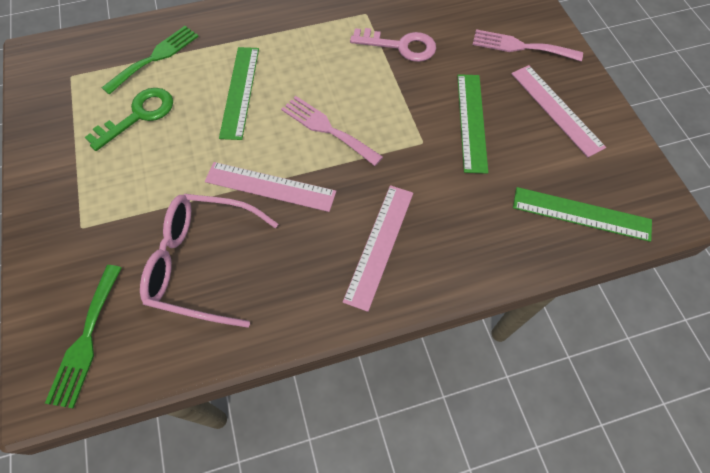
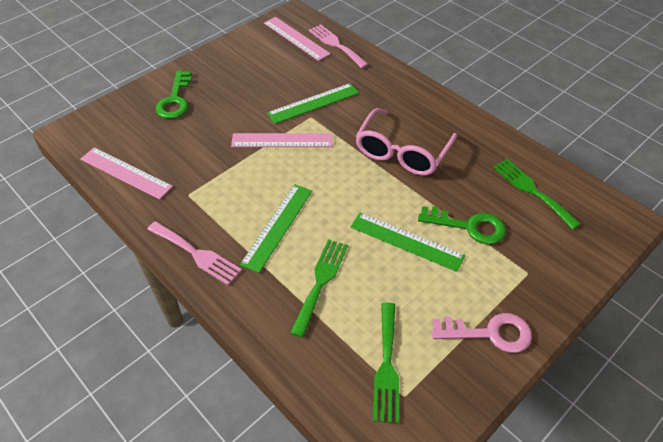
green fork: 2 -> 3
green key: 1 -> 2

